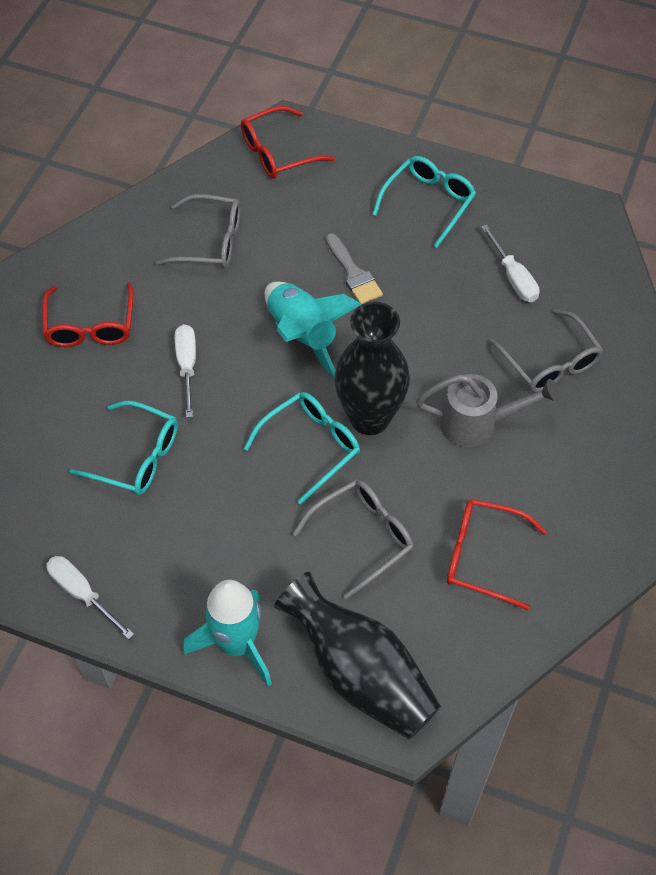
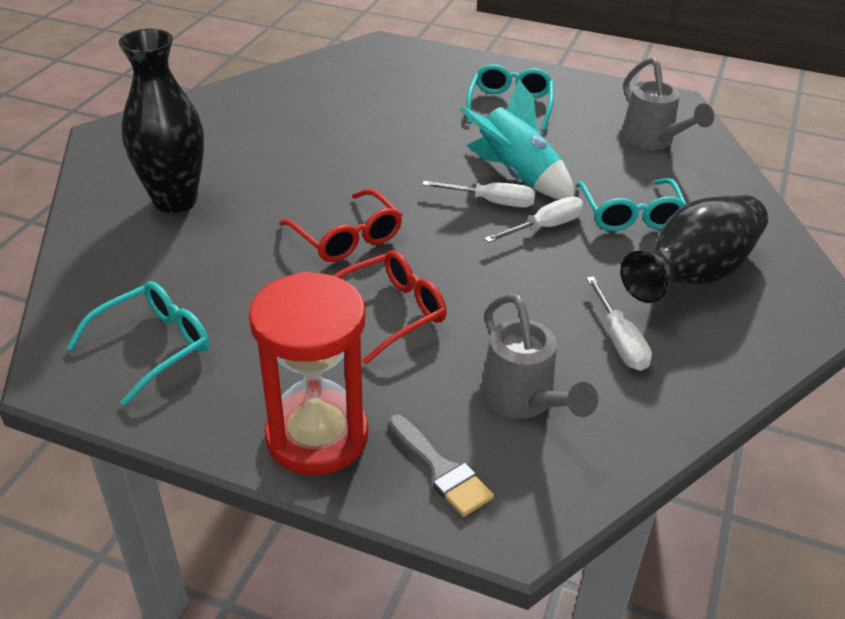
grey glasses: 3 -> 0
grey watering can: 1 -> 2
red glasses: 3 -> 2
red hourglass: 0 -> 1
turquoise rocket: 2 -> 1

